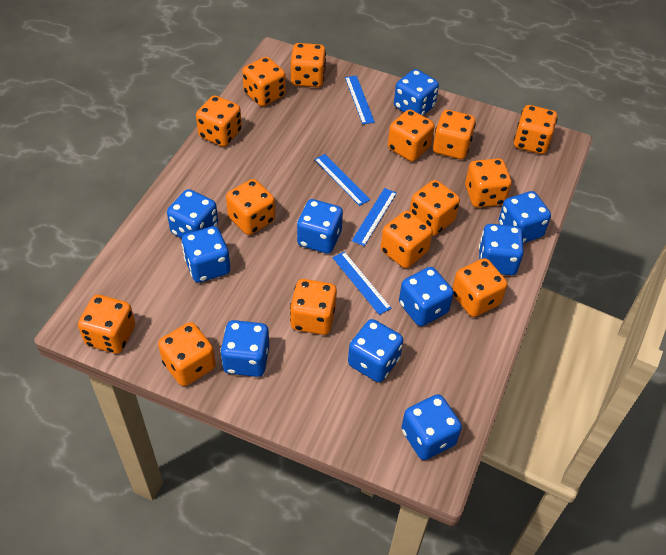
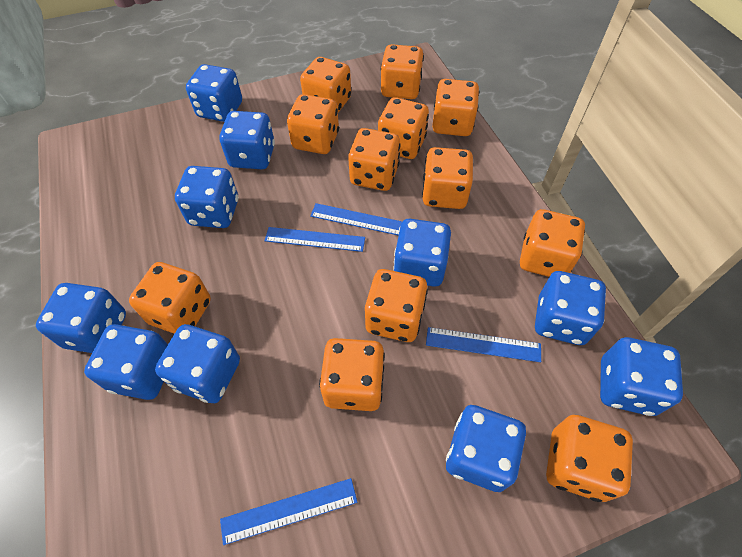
orange dice: 14 -> 12

